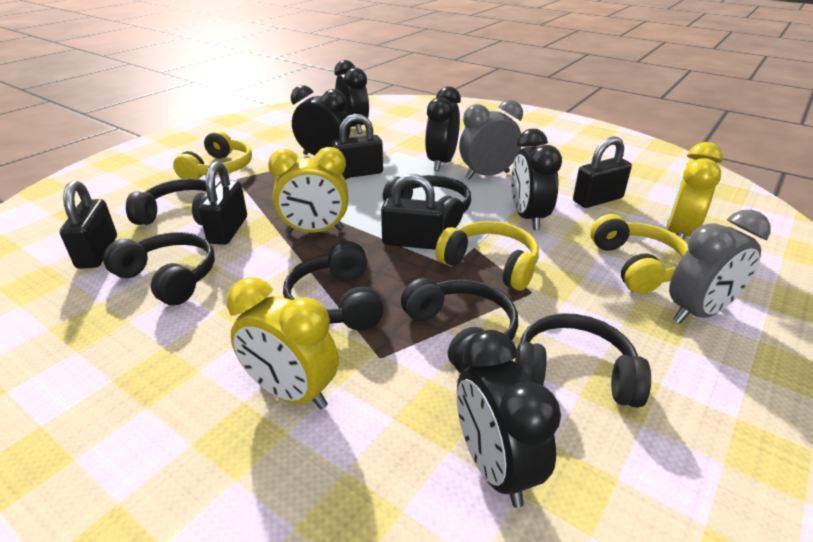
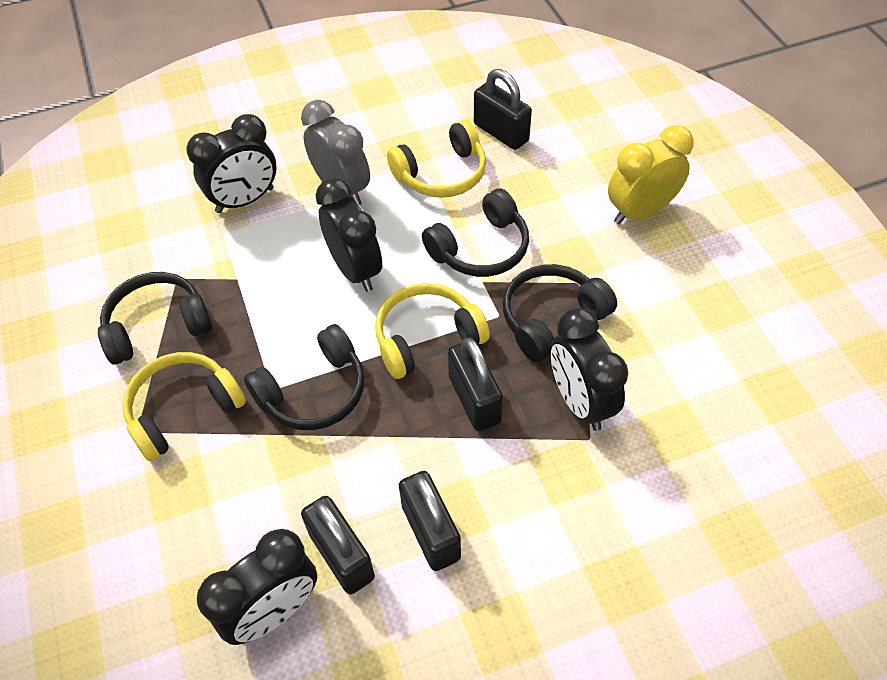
black clock: 5 -> 4
black headphones: 6 -> 4
black padlock: 5 -> 4
grey clock: 2 -> 1
yellow clock: 3 -> 1

